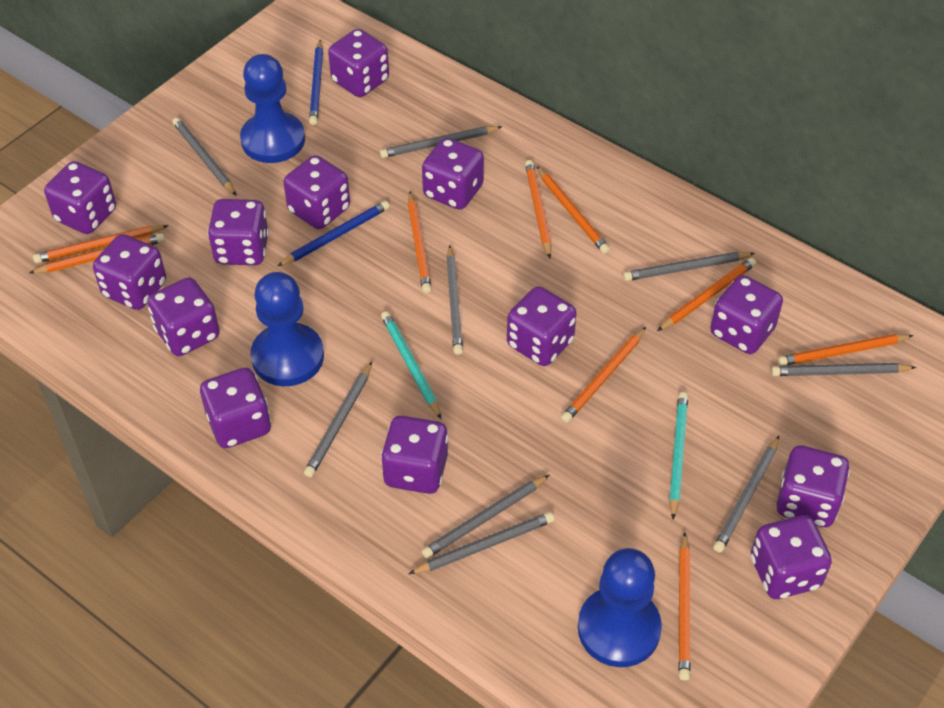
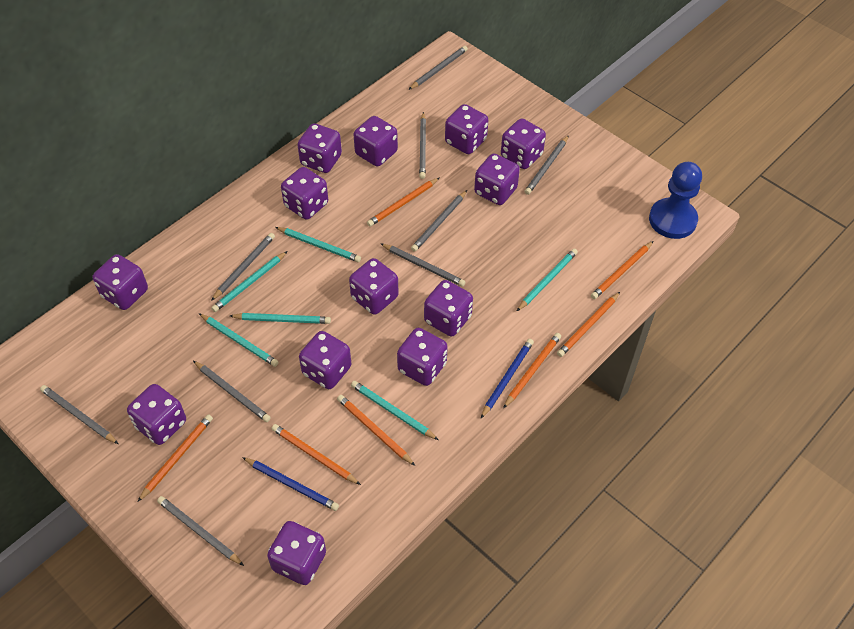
blue pawn: 3 -> 1
orange pencil: 9 -> 7
turquoise pencil: 2 -> 6

